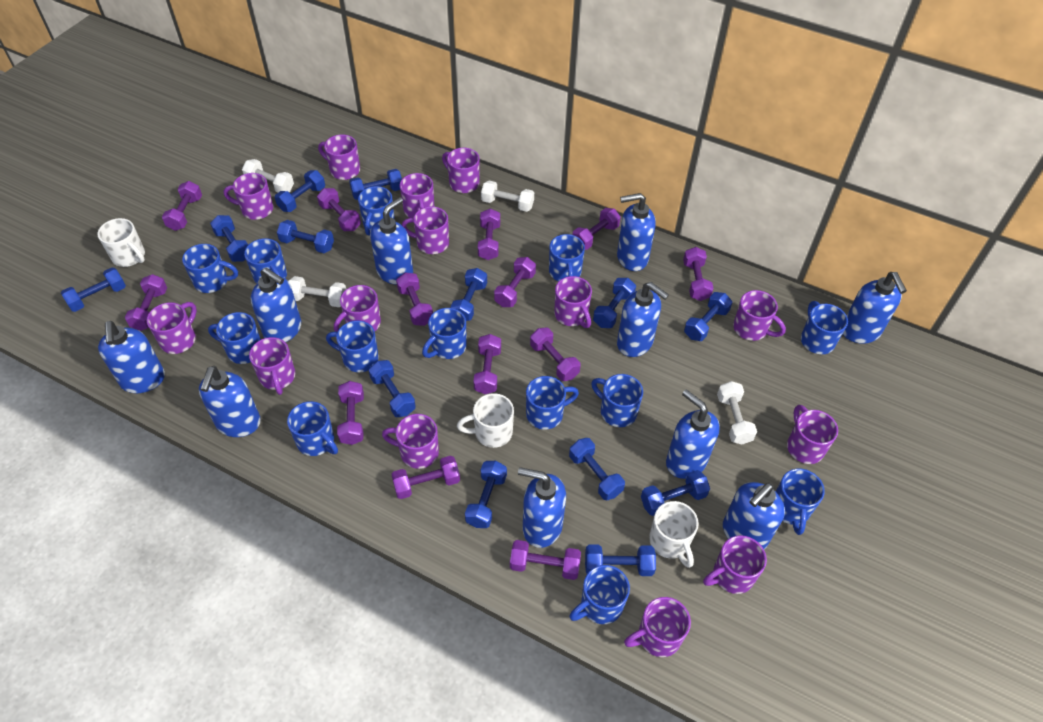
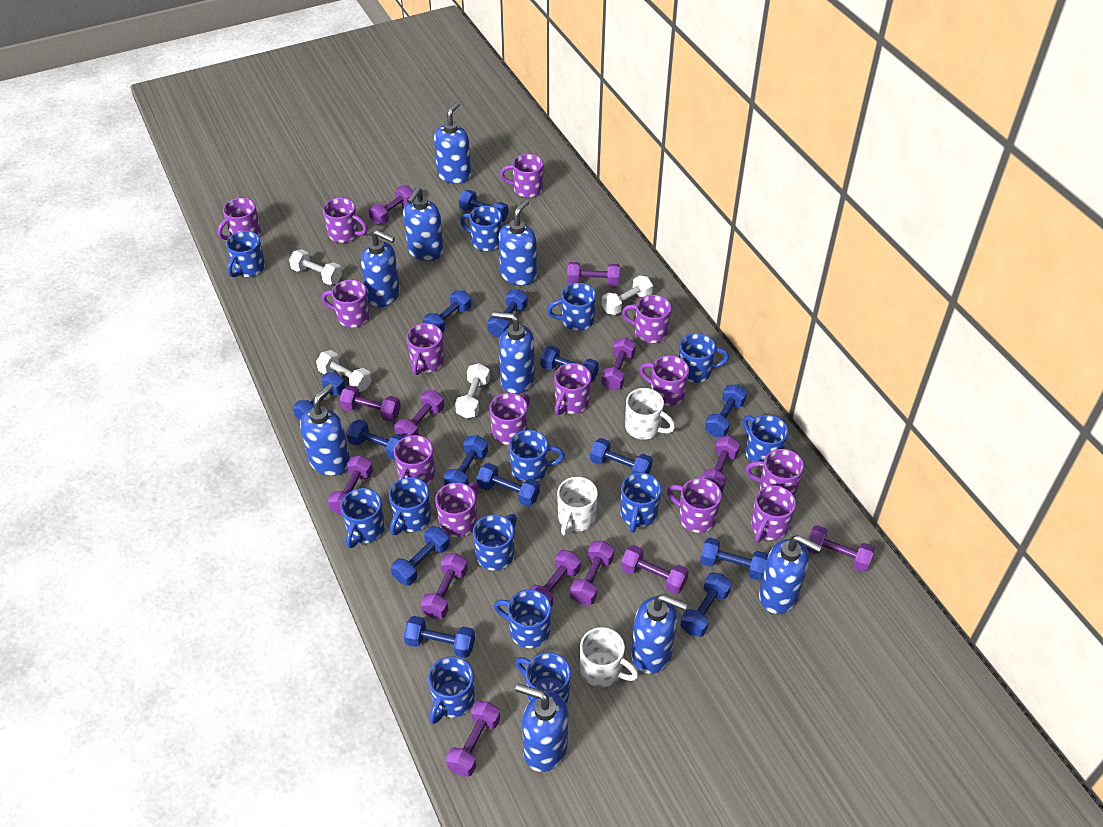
blue dumbbell: 13 -> 14
blue soap dispenser: 10 -> 9

